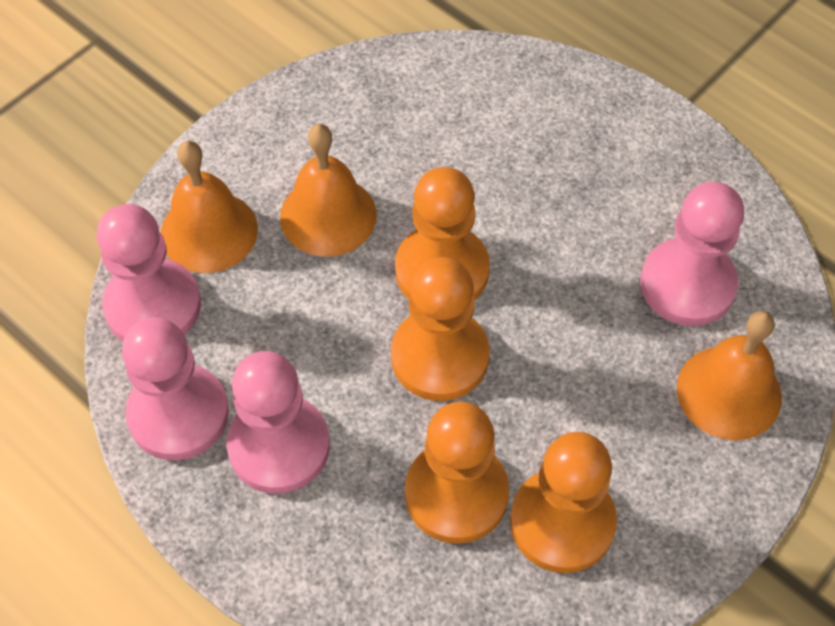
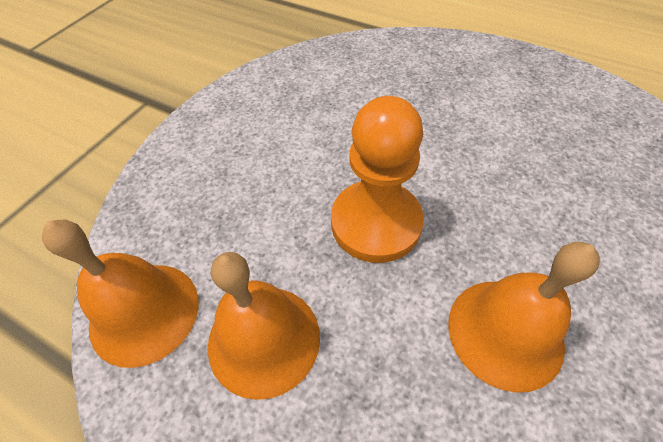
orange pawn: 4 -> 1
pink pawn: 4 -> 0

